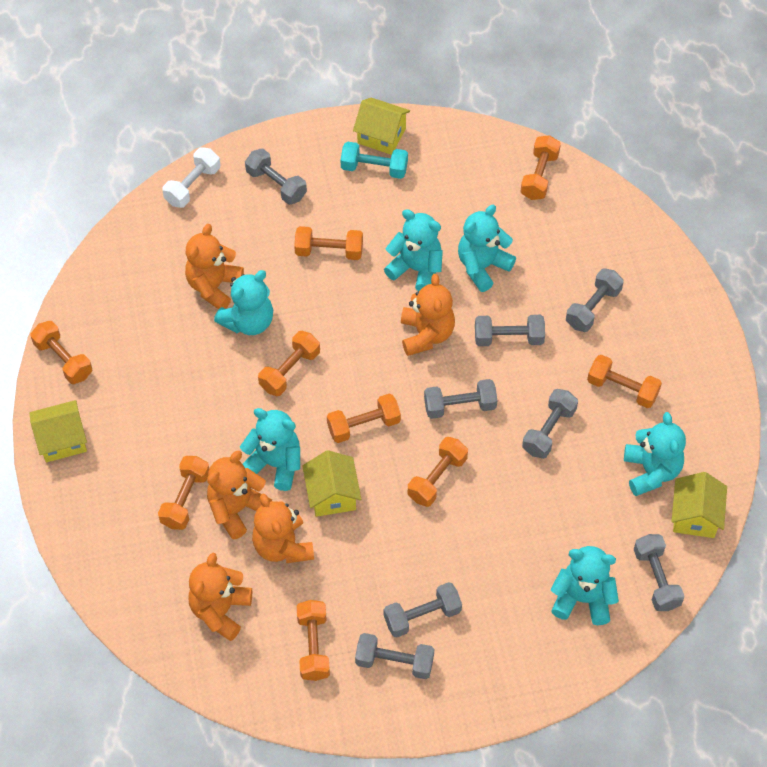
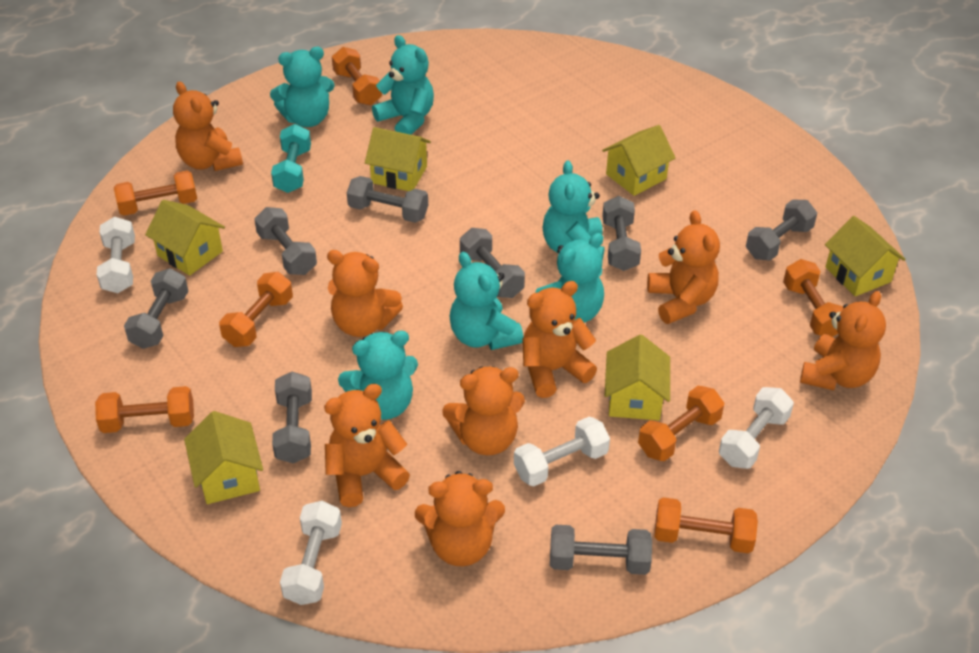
orange dumbbell: 9 -> 7
orange teddy bear: 5 -> 8
white dumbbell: 1 -> 4
yellow house: 4 -> 6

